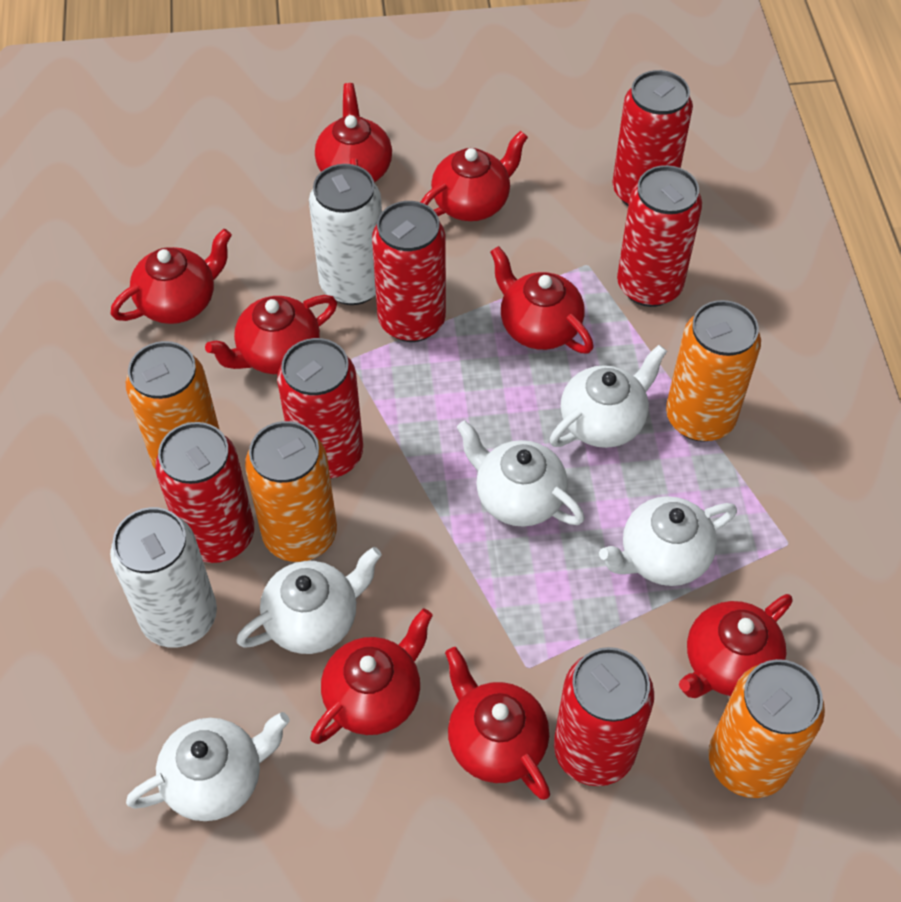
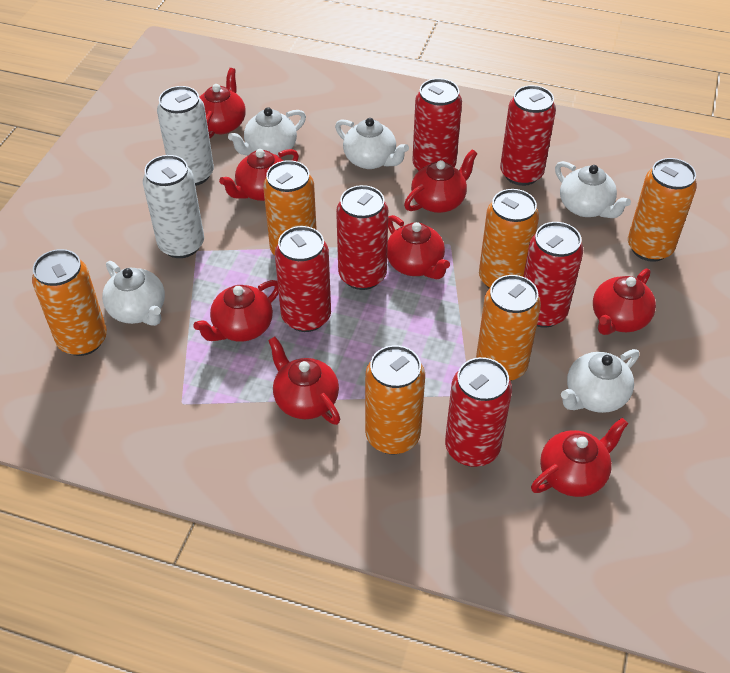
orange can: 4 -> 6

